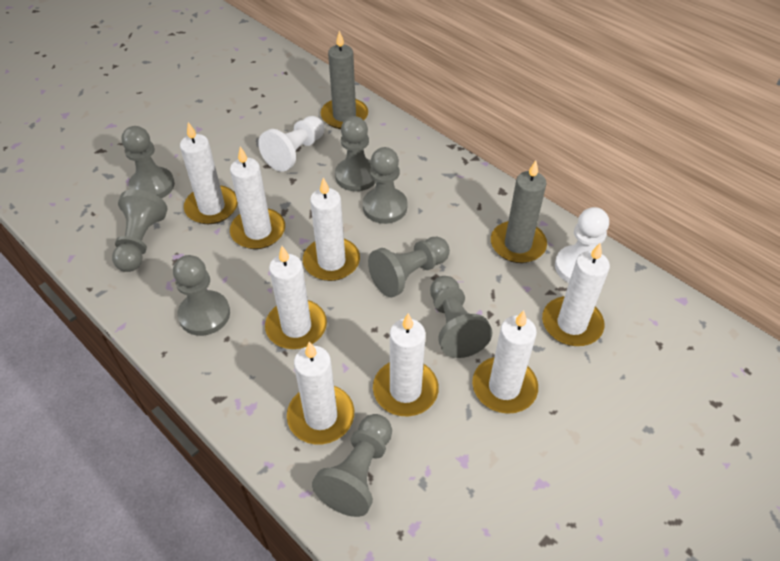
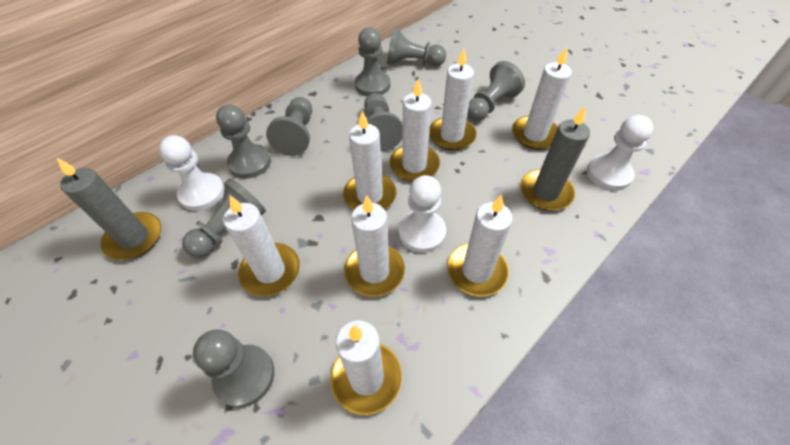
white pawn: 2 -> 3

